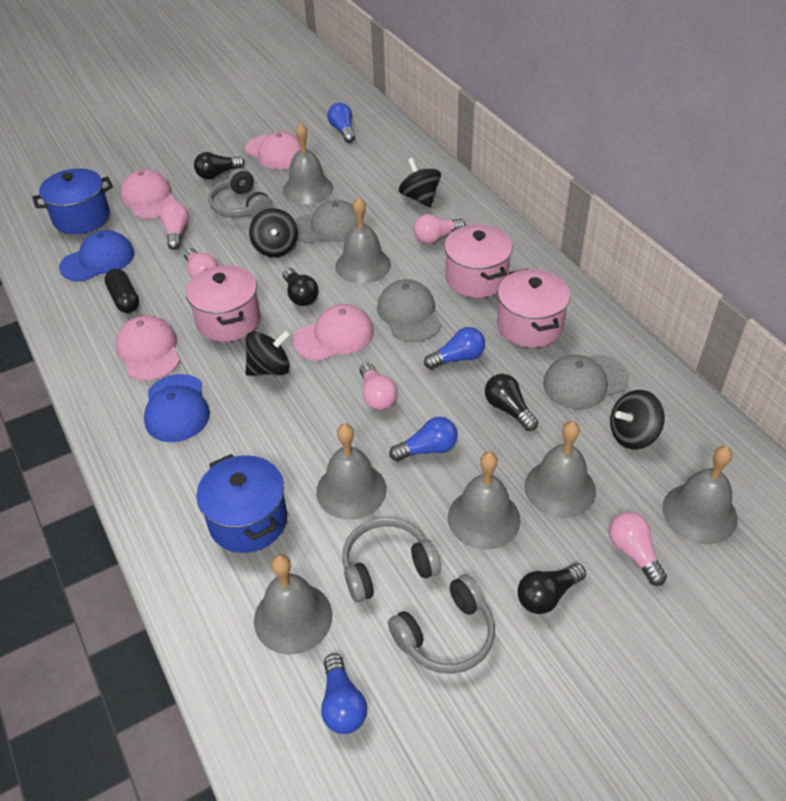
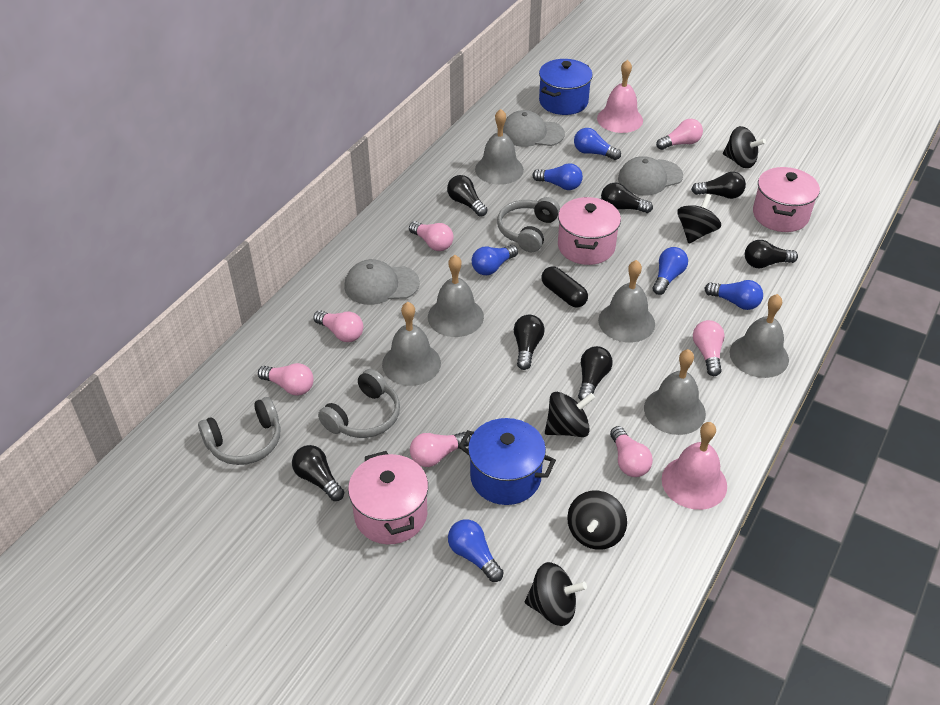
black light bulb: 4 -> 7
black spinning top: 4 -> 5
blue cap: 2 -> 0
blue light bulb: 4 -> 6
grey bell: 7 -> 6
pink bell: 0 -> 2
pink cap: 4 -> 0
pink light bulb: 5 -> 7

